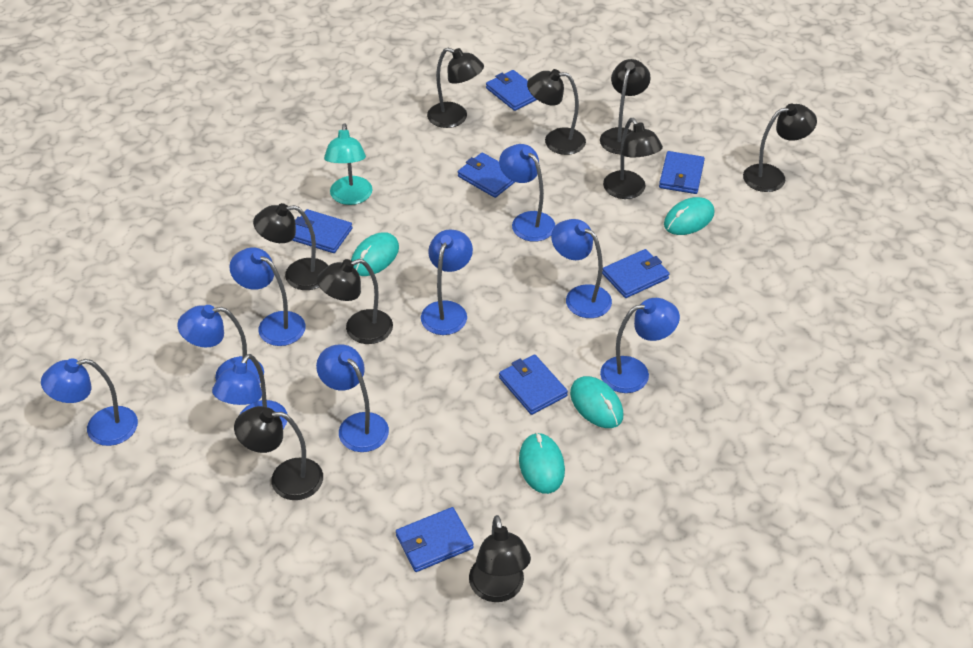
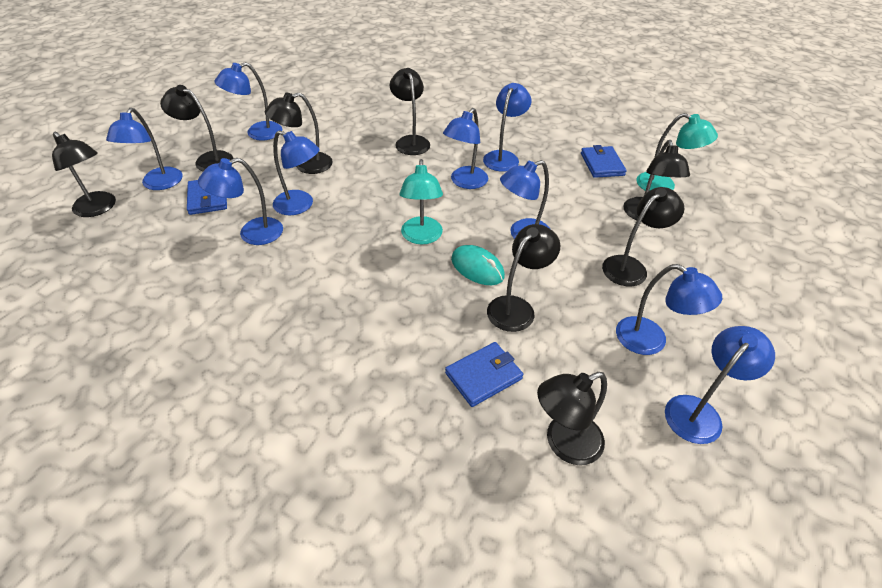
black lamp: 9 -> 8
blue wallet: 7 -> 3
turquoise lamp: 1 -> 2
turquoise mouse: 4 -> 1

